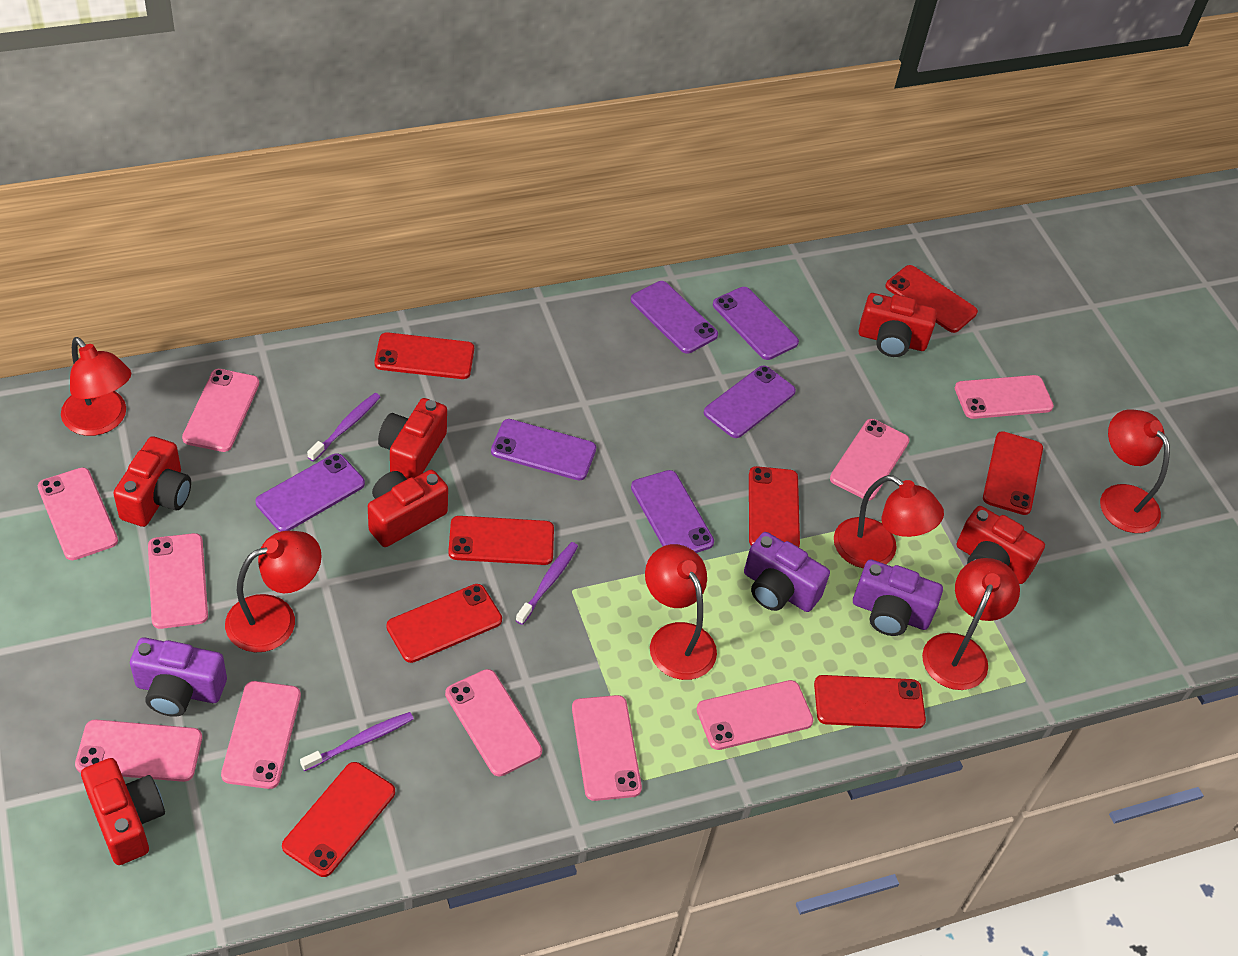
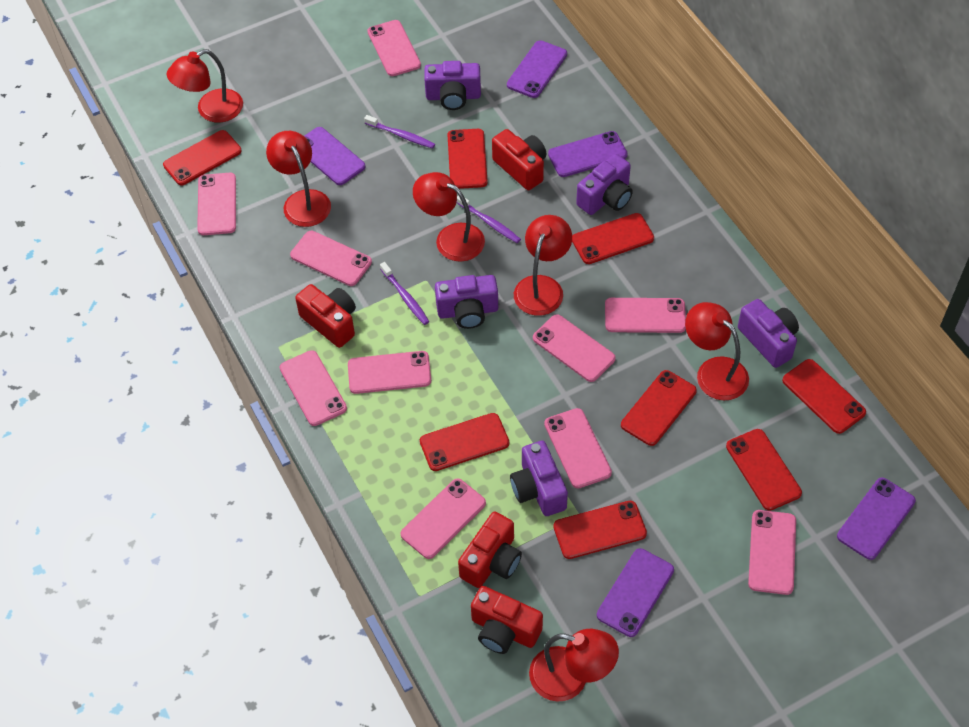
purple camera: 3 -> 5
purple phone: 6 -> 5
red camera: 6 -> 4

